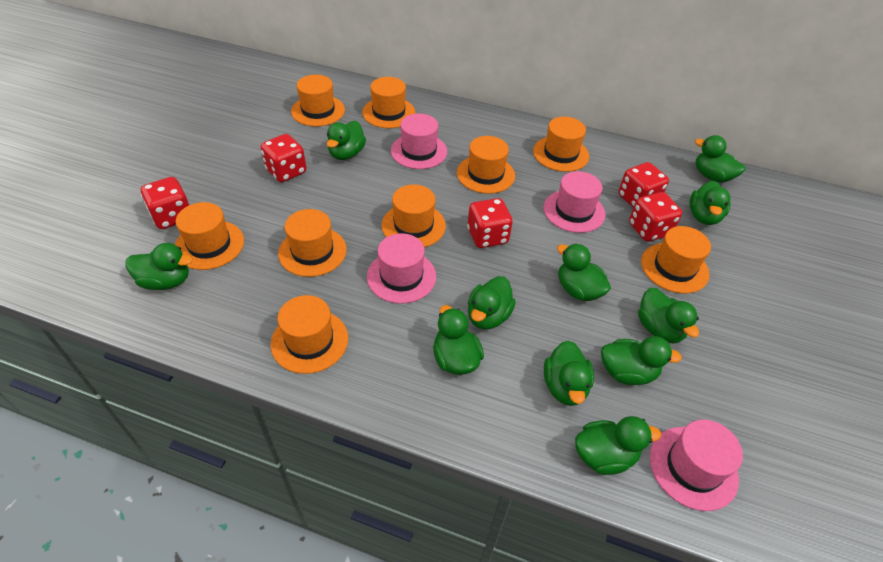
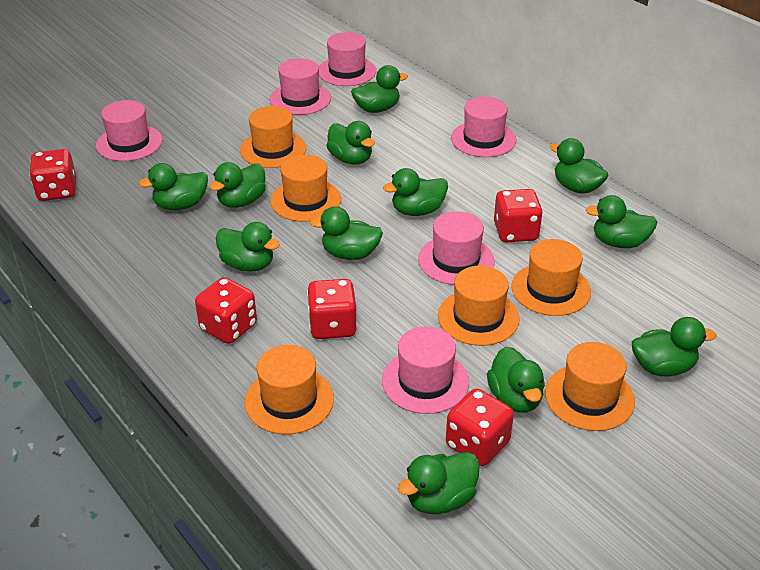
green duck: 11 -> 12
orange hat: 9 -> 6
pink hat: 4 -> 6

